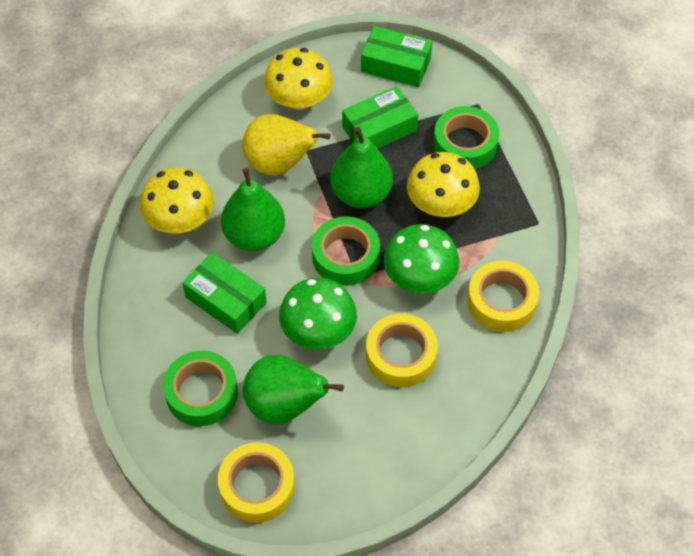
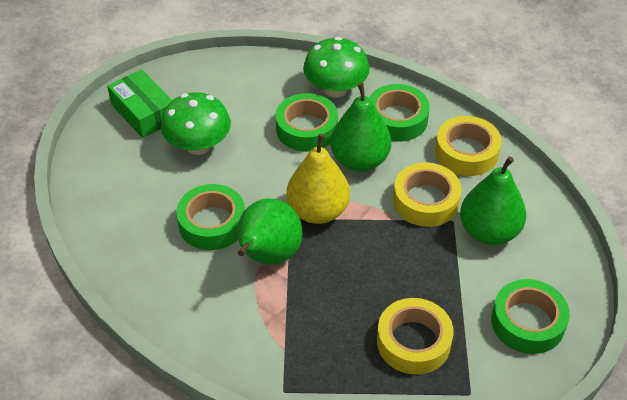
green box: 3 -> 1
green tape: 3 -> 4
yellow mushroom: 3 -> 0

